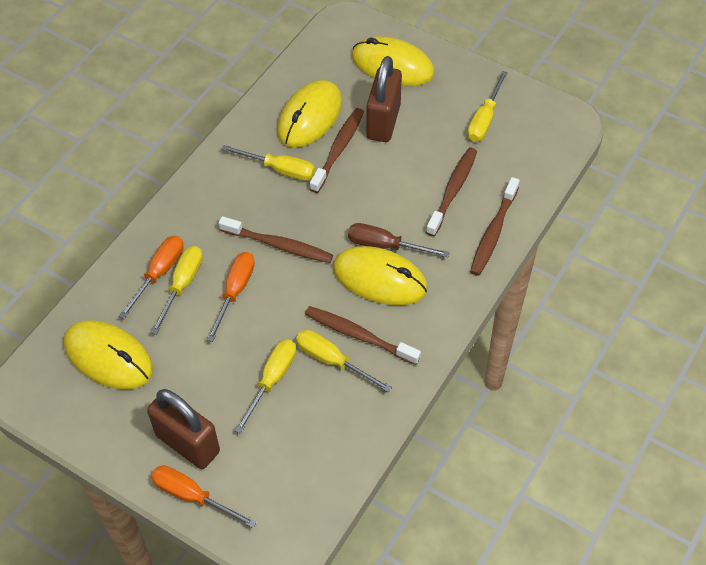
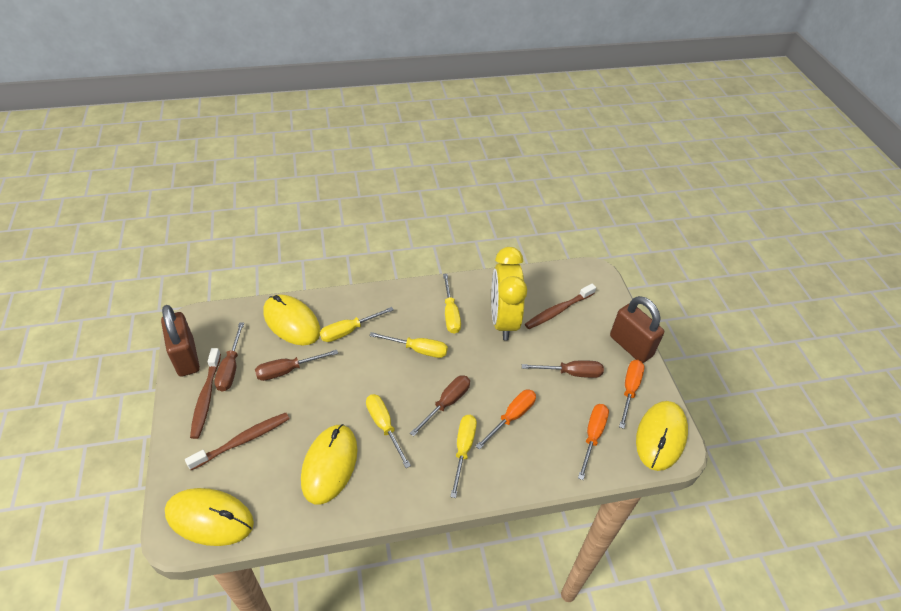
brown screwdriver: 1 -> 4
brown toothbrush: 5 -> 3
yellow clock: 0 -> 1

